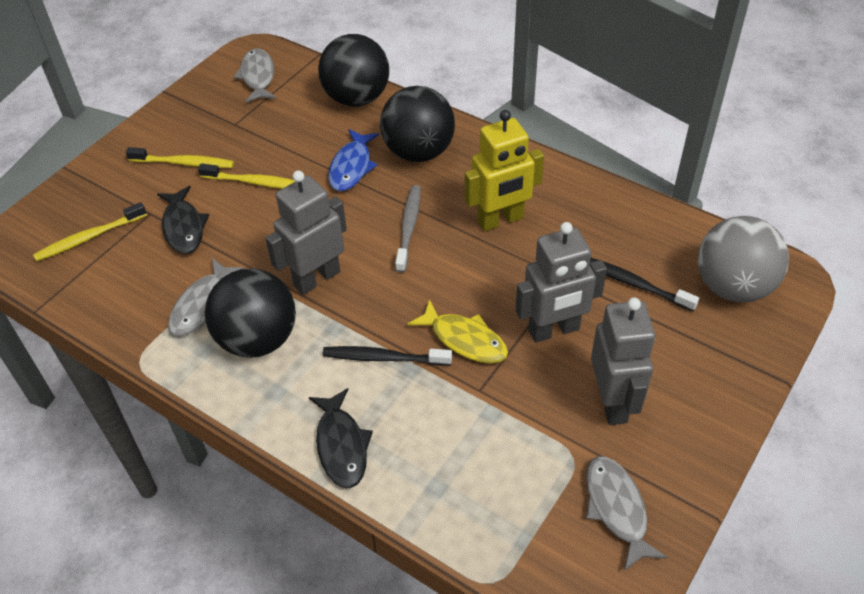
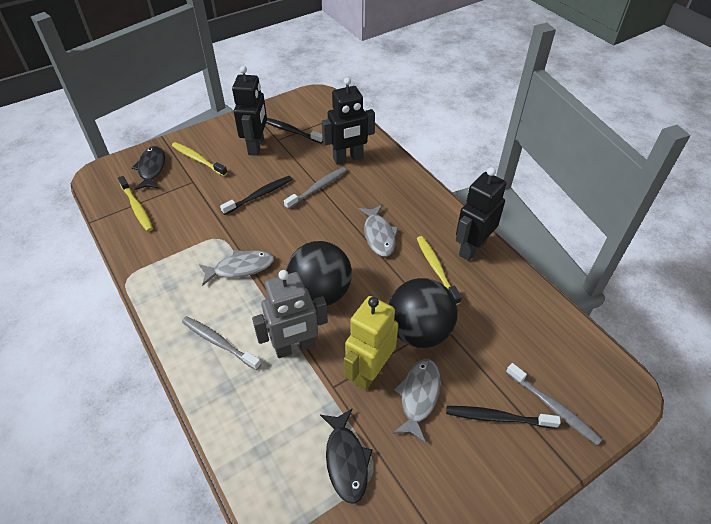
black ball: 3 -> 2
black robot: 0 -> 3
black toothbrush: 2 -> 3
blue fish: 1 -> 0
grey ball: 1 -> 0
grey robot: 3 -> 1
grey toothbrush: 1 -> 3
yellow fish: 1 -> 0

